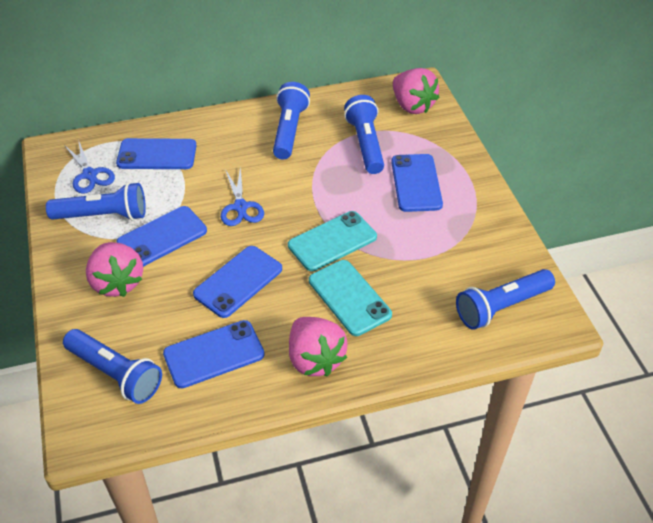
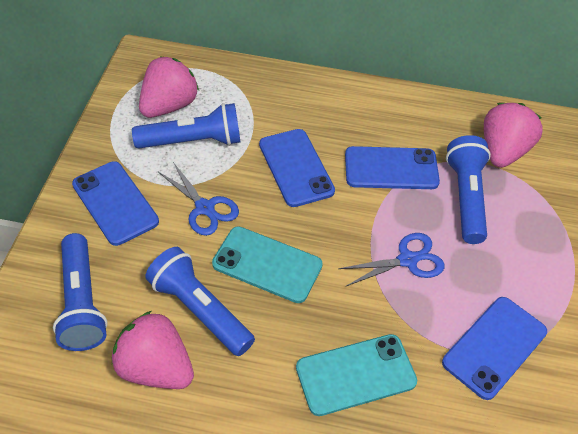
blue flashlight: 5 -> 4
blue phone: 5 -> 4

